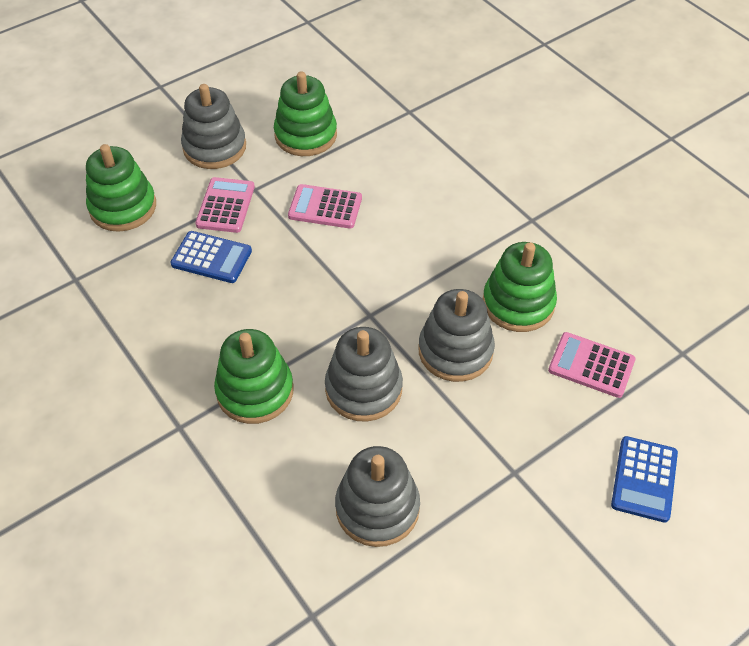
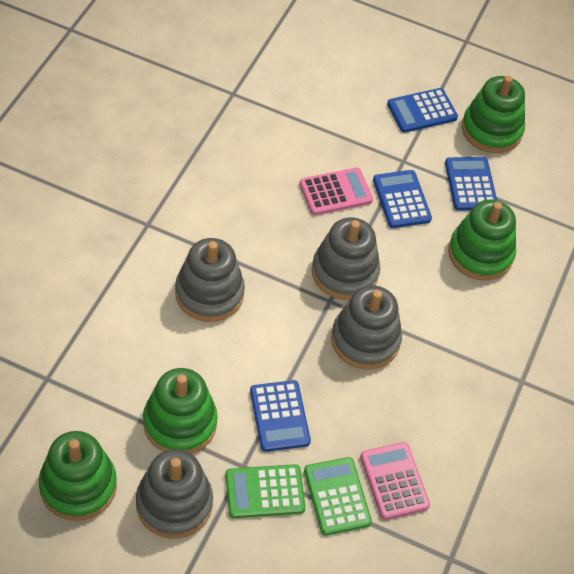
blue calculator: 2 -> 4
green calculator: 0 -> 2
pink calculator: 3 -> 2

